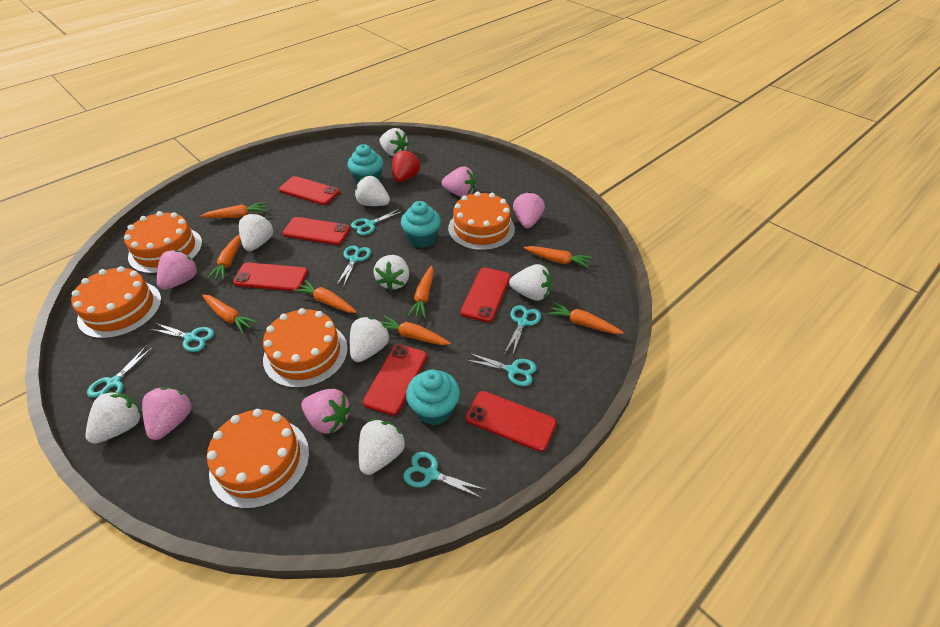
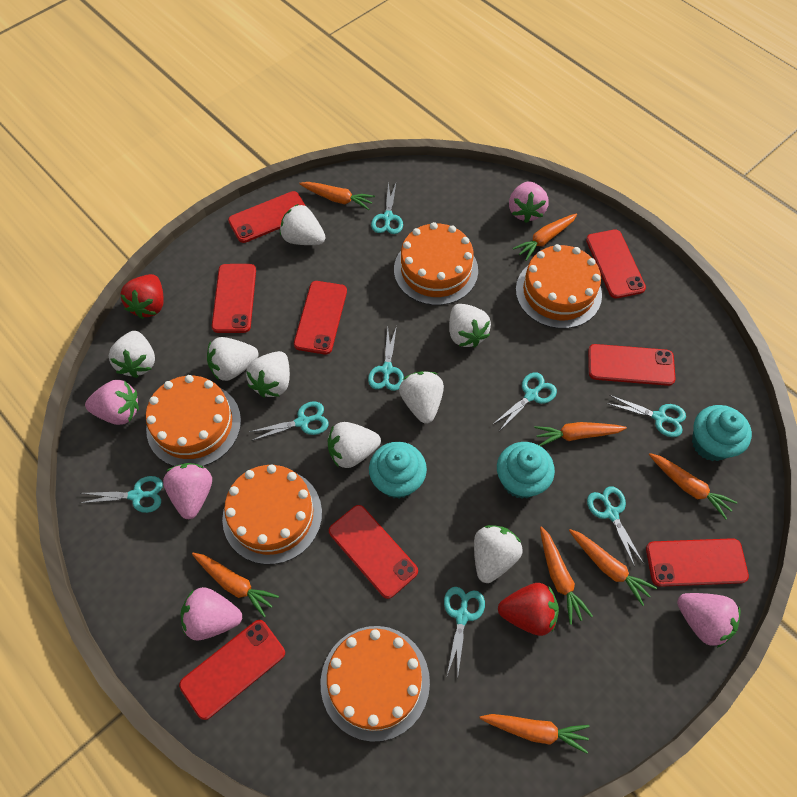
red phone: 6 -> 8
red strawberry: 1 -> 2
turquoise scissors: 7 -> 8

